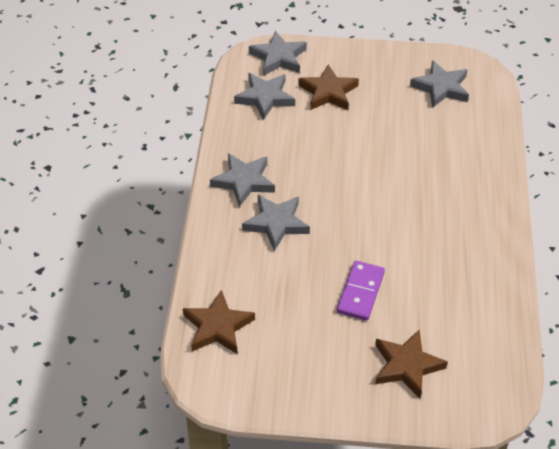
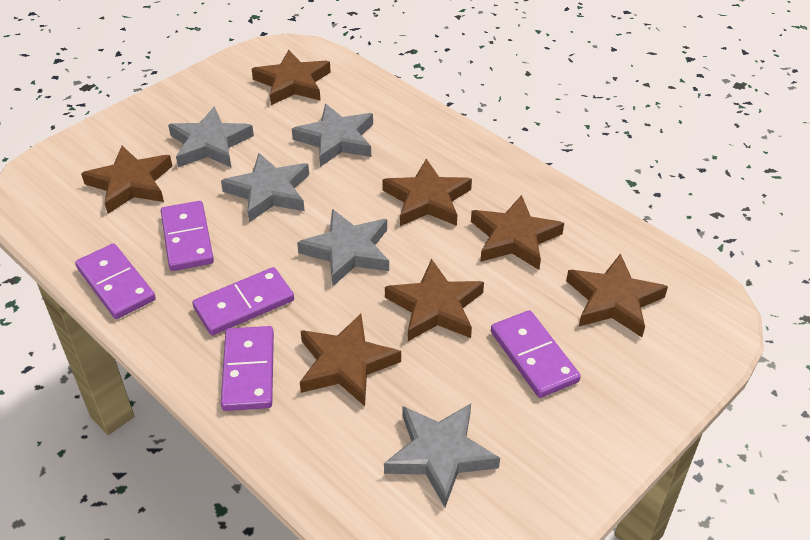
brown star: 3 -> 7
purple domino: 1 -> 5

